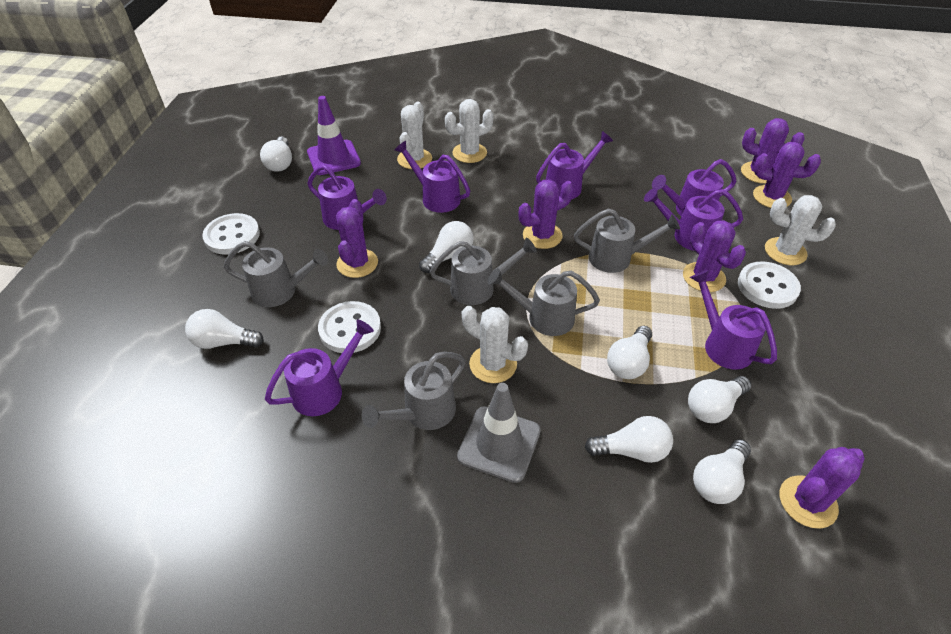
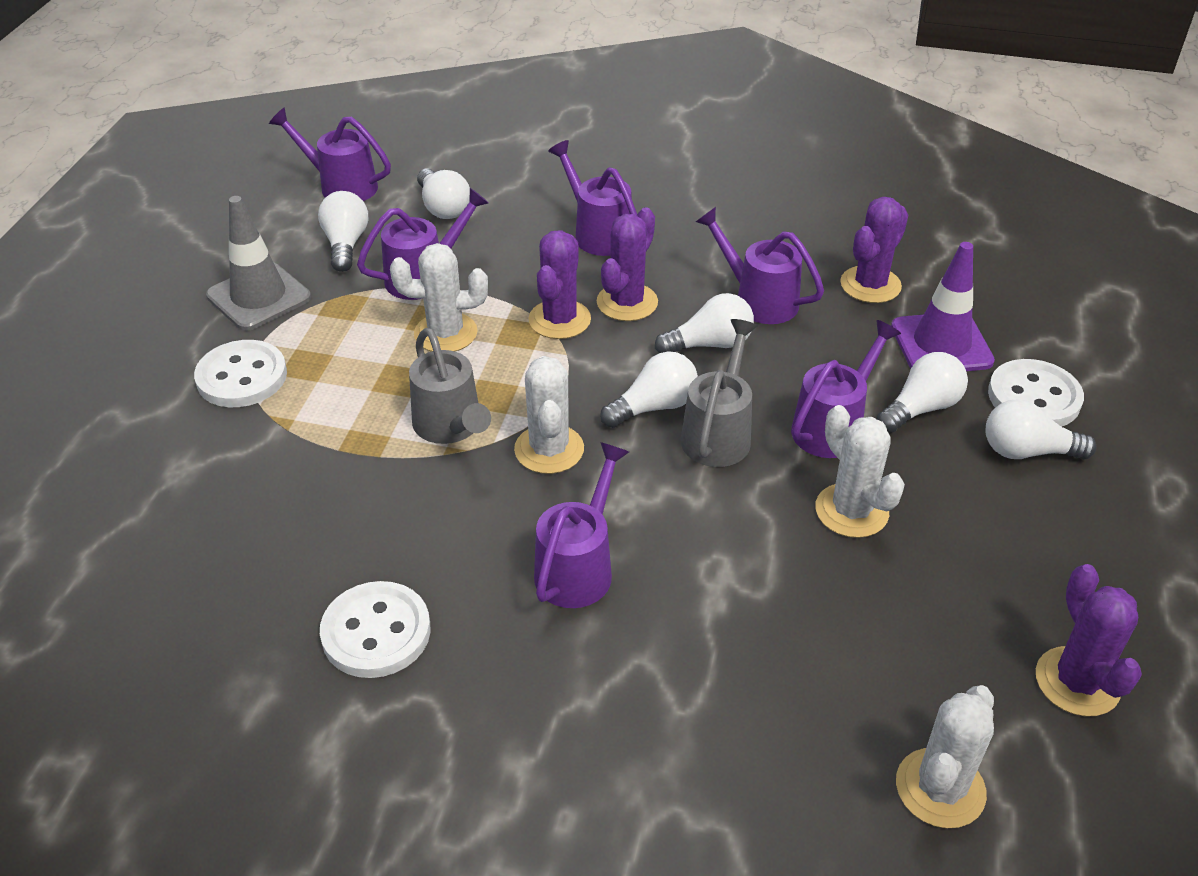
grey watering can: 5 -> 2
purple cactus: 6 -> 4
purple watering can: 7 -> 6
white light bulb: 7 -> 6

